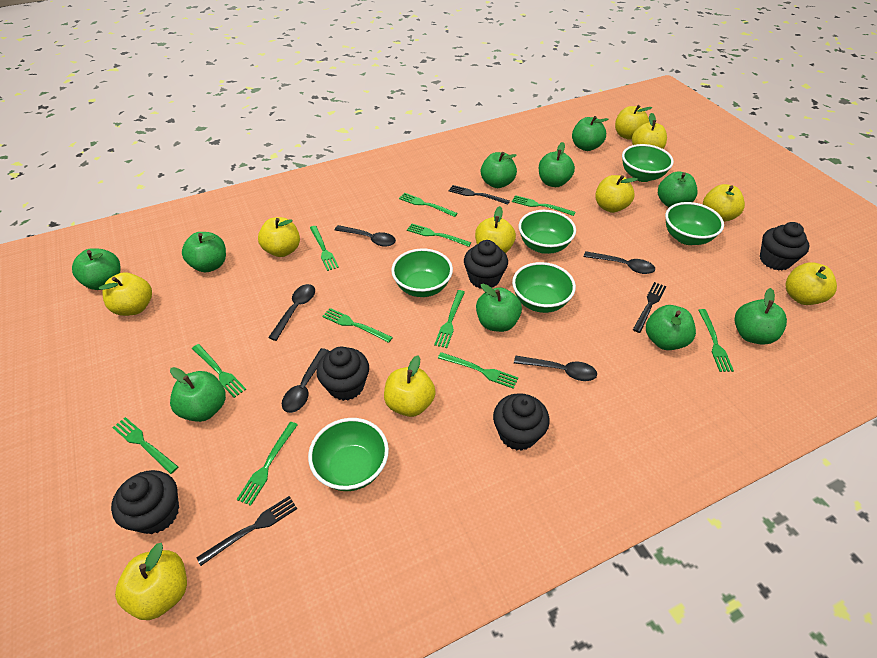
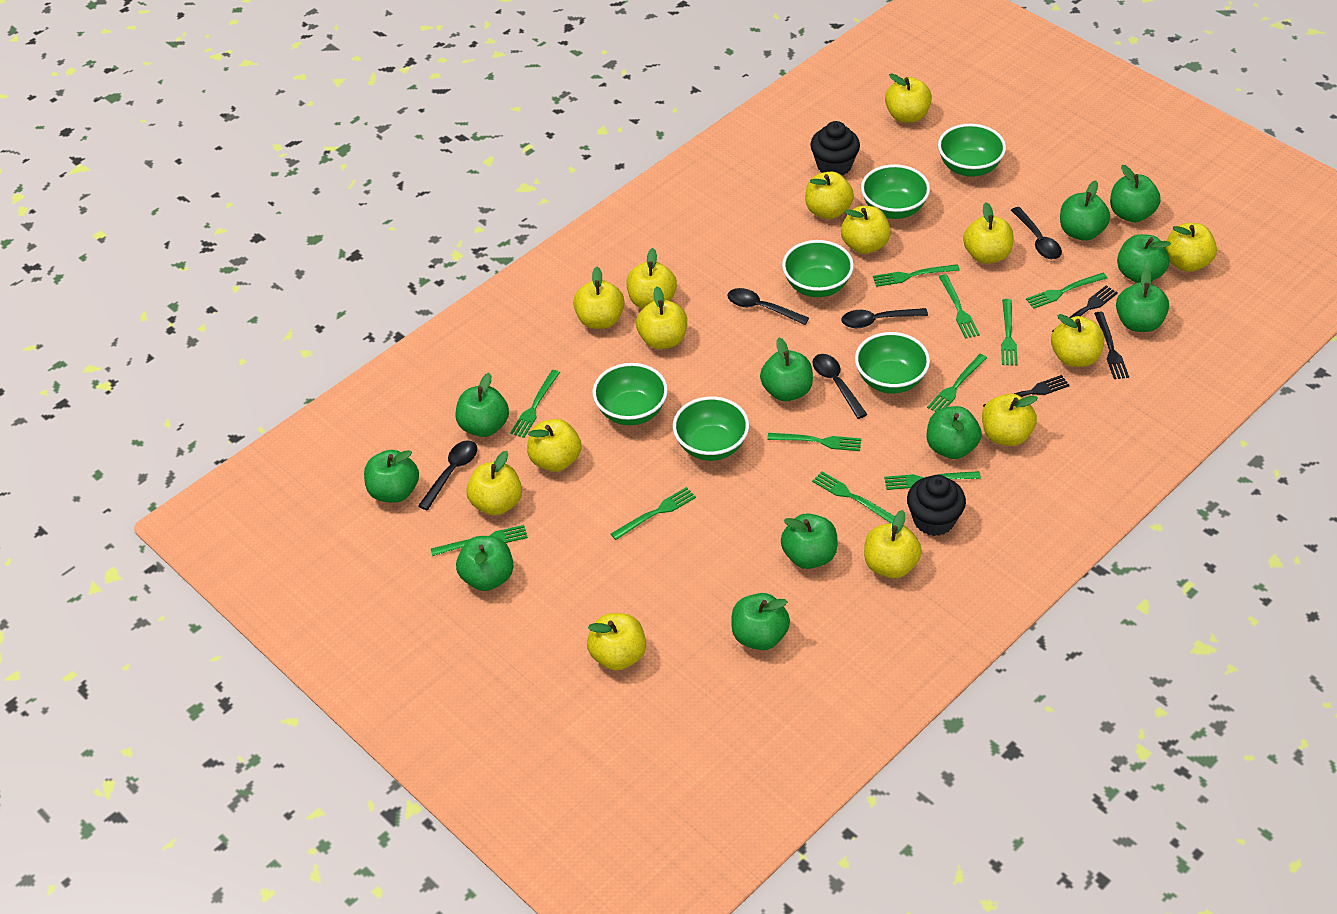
black cupcake: 5 -> 2
green apple: 10 -> 11
yellow apple: 10 -> 14

